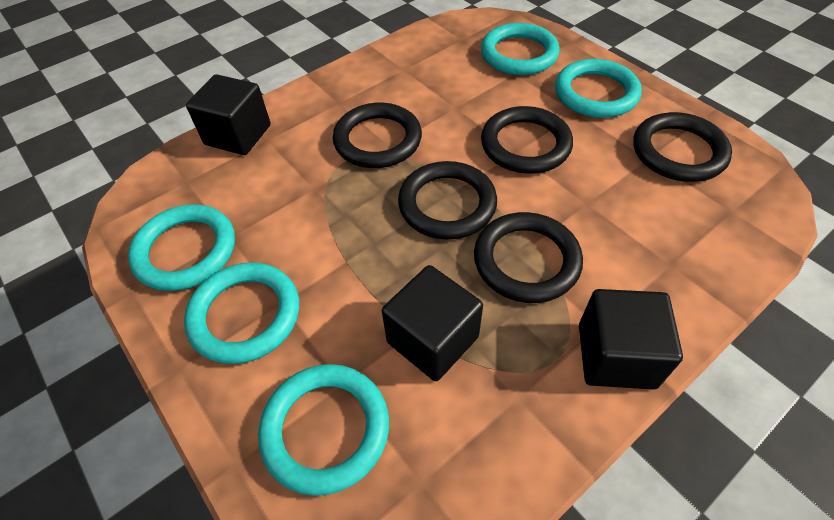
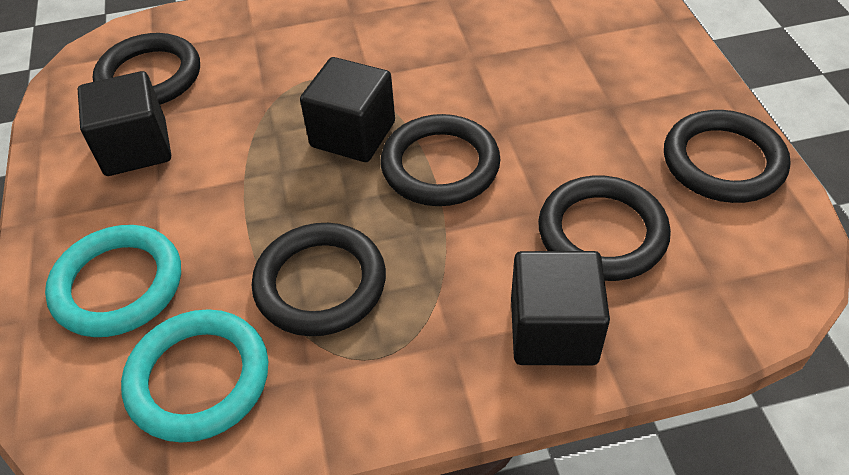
turquoise ring: 5 -> 2

